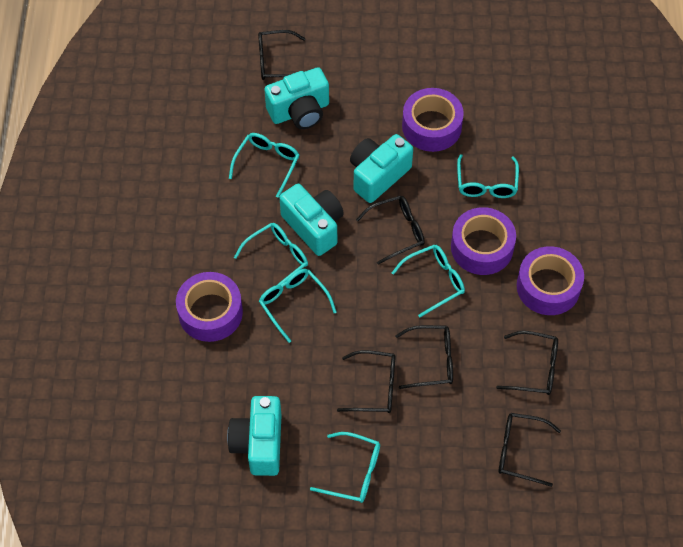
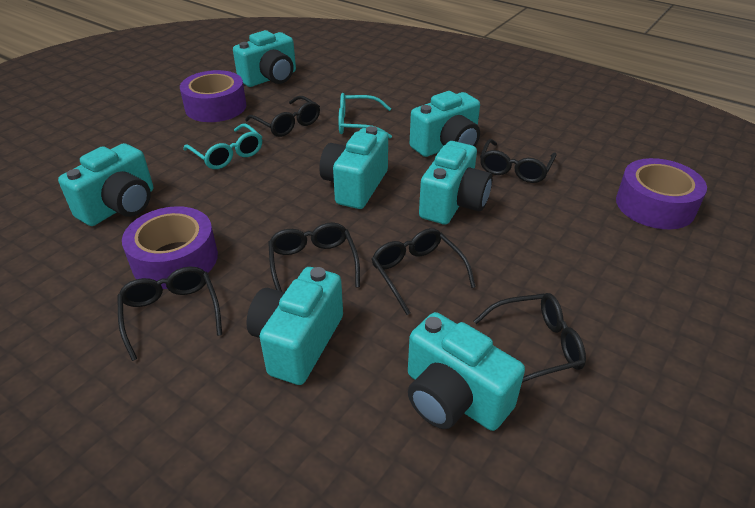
purple tape: 4 -> 3
turquoise camera: 4 -> 7
turquoise glasses: 6 -> 2

